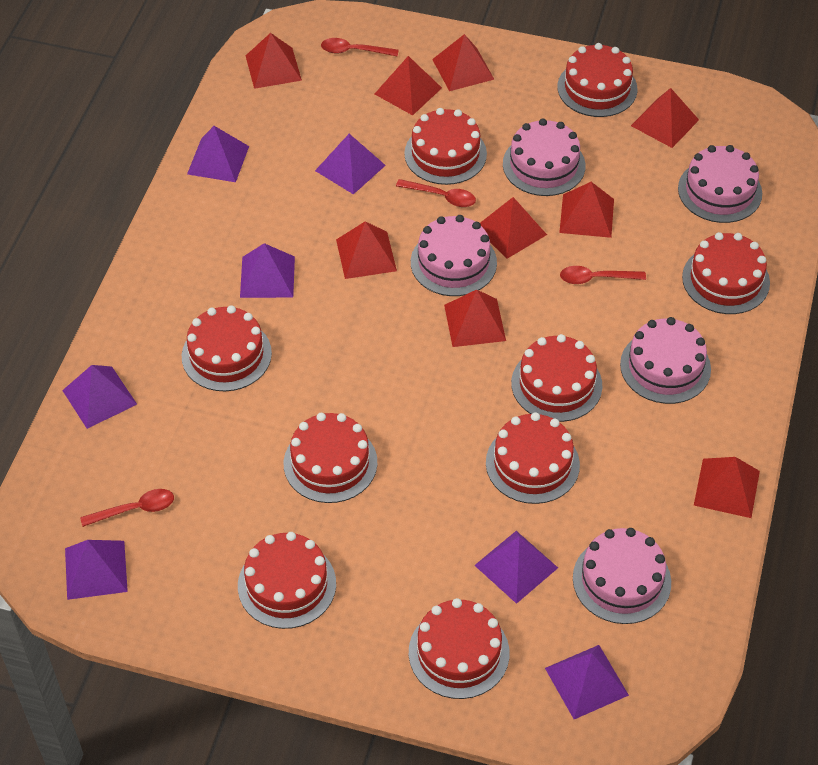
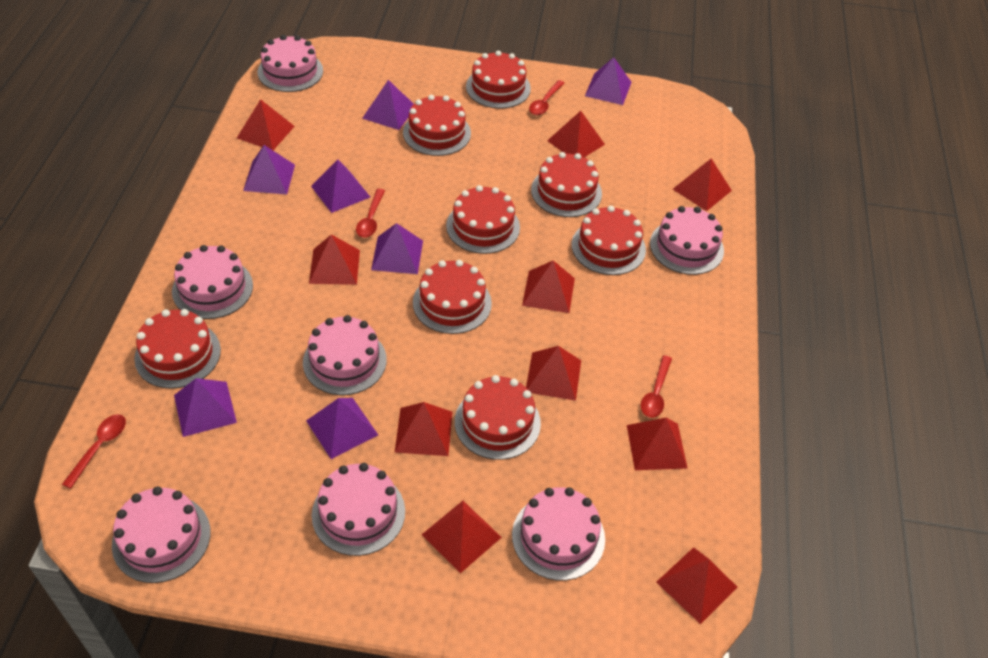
pink cake: 5 -> 7
red cake: 9 -> 8
red pyramid: 9 -> 10

